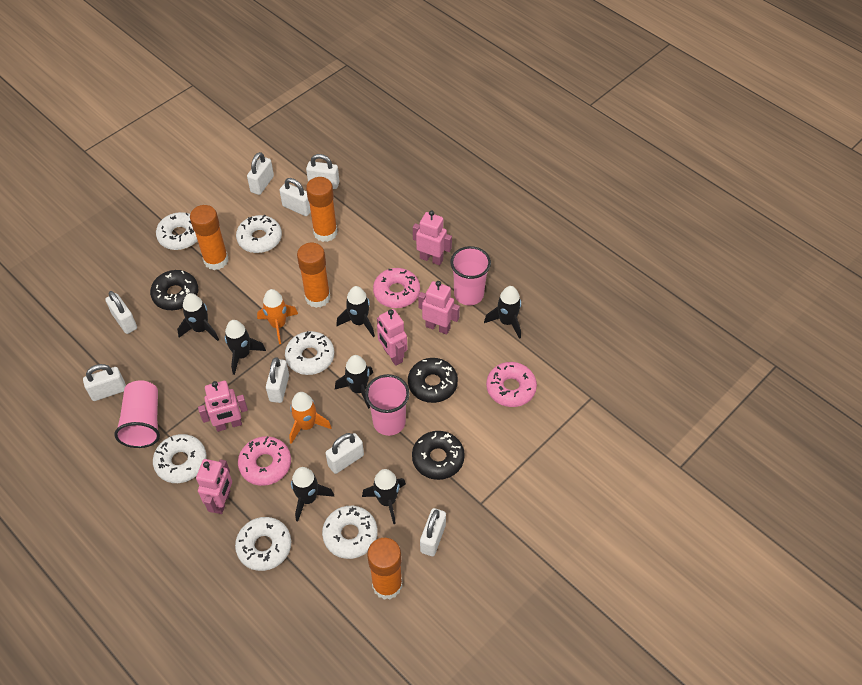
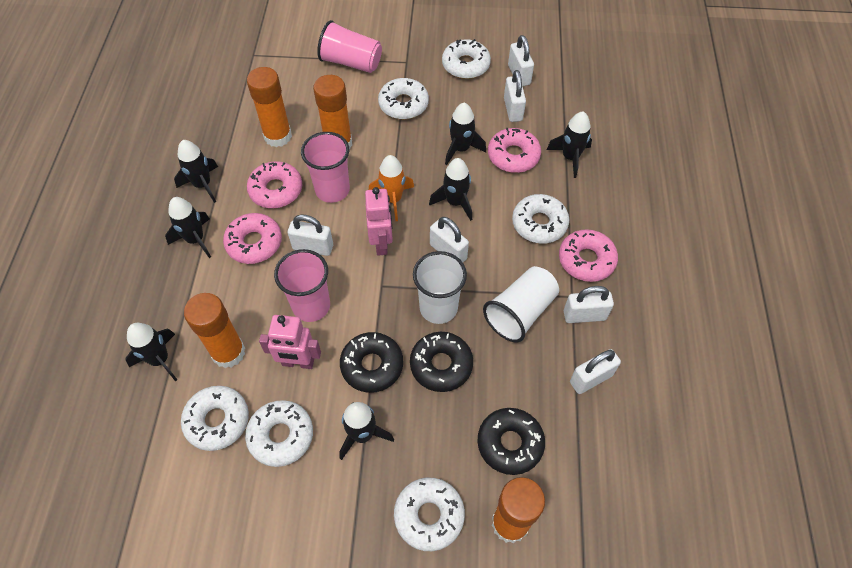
orange rocket: 2 -> 1
pink donut: 3 -> 4
pink robot: 5 -> 2
white cup: 0 -> 2
white padlock: 8 -> 6

